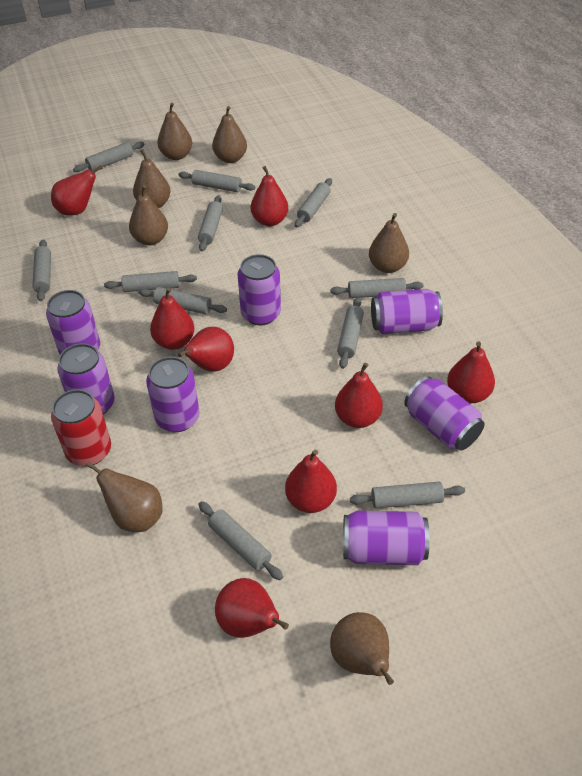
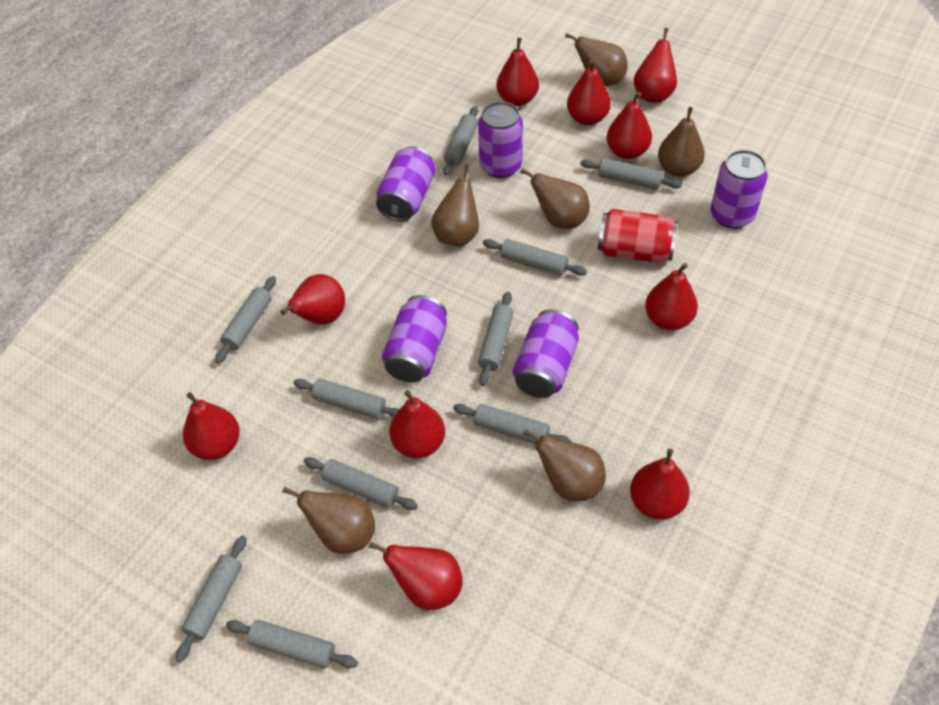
brown pear: 7 -> 6
grey rolling pin: 11 -> 10
purple can: 7 -> 5
red pear: 8 -> 10

